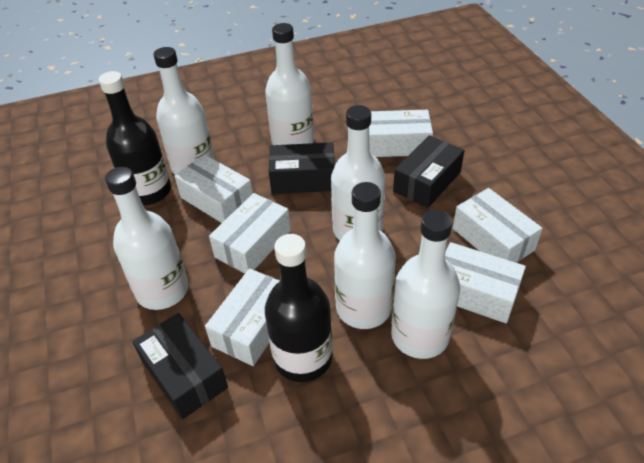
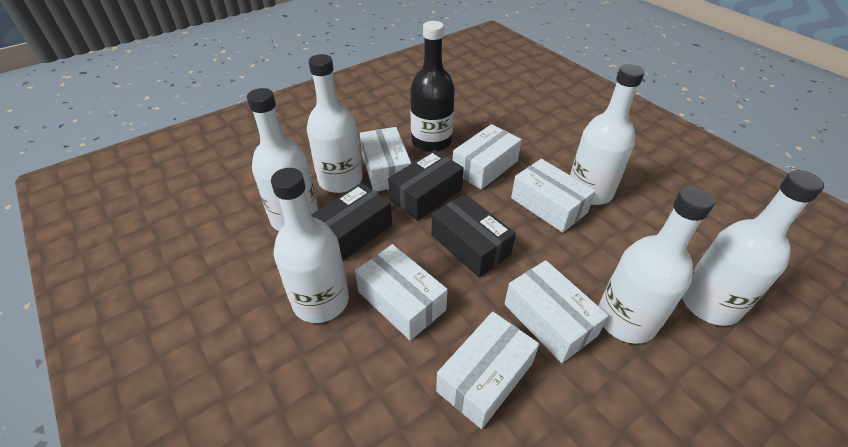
black bottle: 2 -> 1

